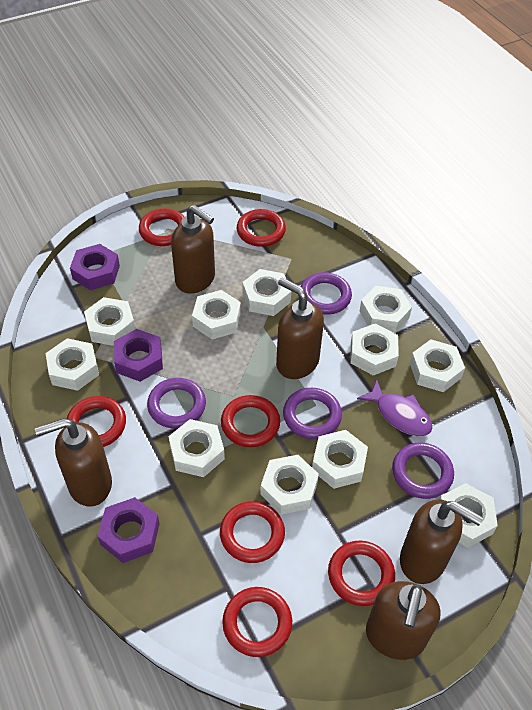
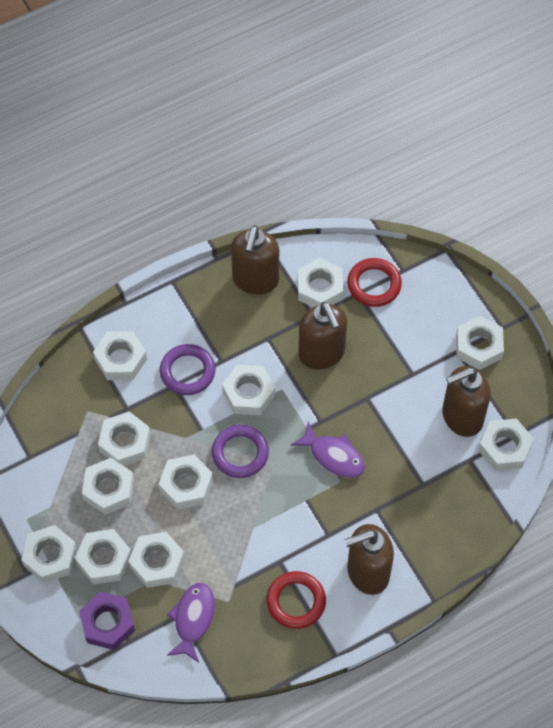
brown soap dispenser: 5 -> 4
purple fish: 1 -> 2
purple nut: 3 -> 1
purple ring: 4 -> 2
red ring: 7 -> 2

